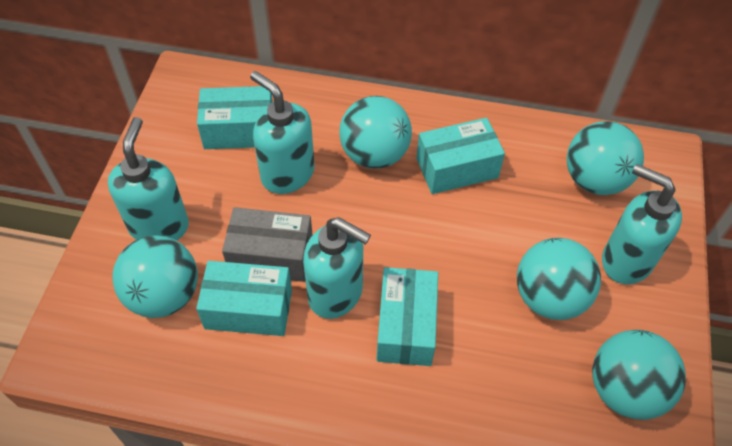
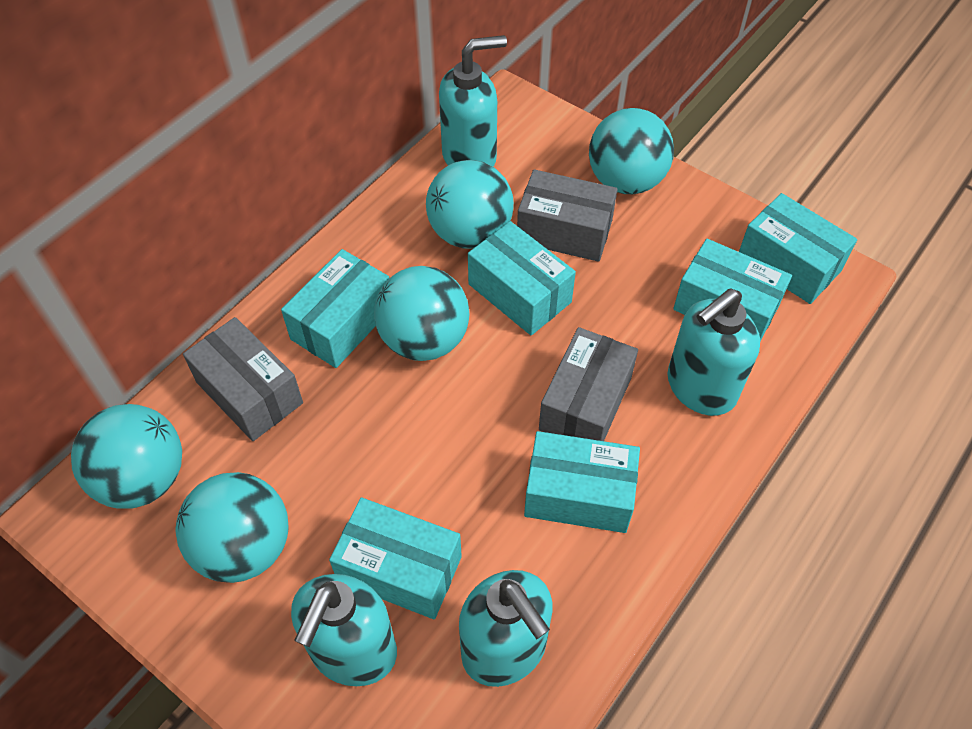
grey box: 1 -> 3
turquoise box: 4 -> 6

